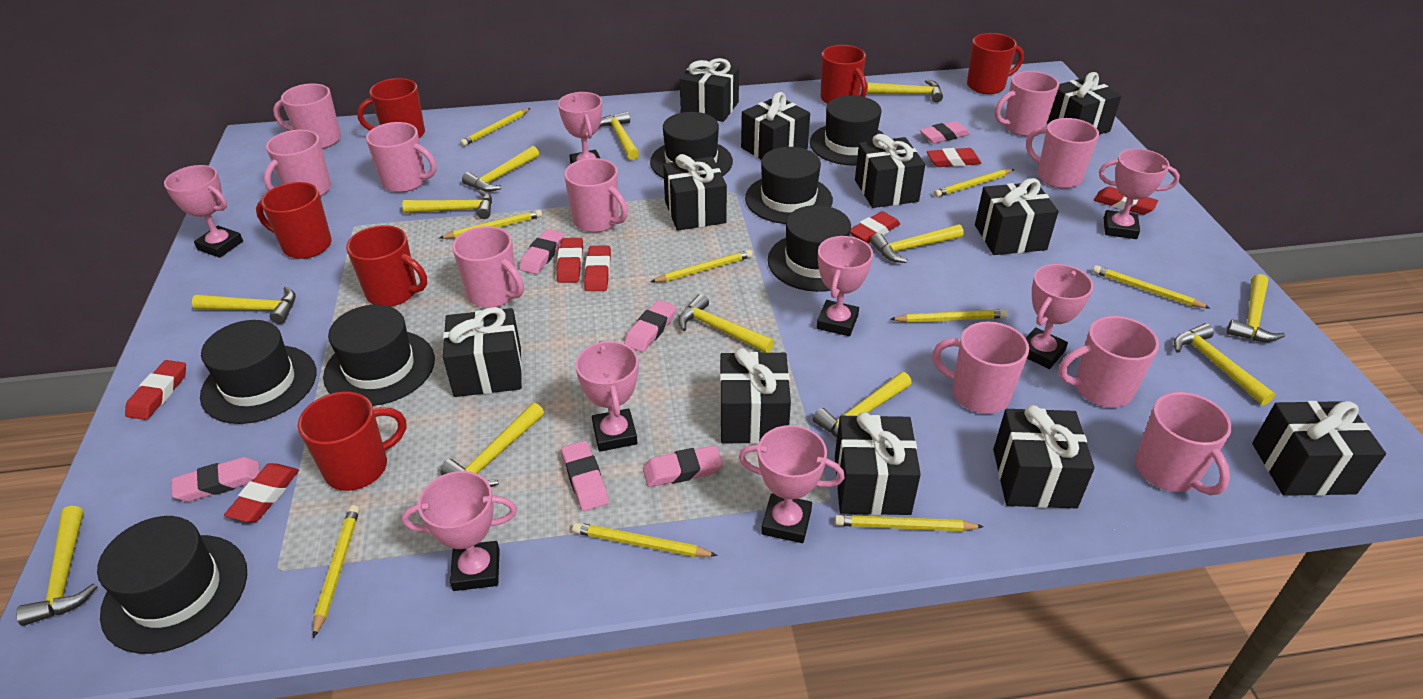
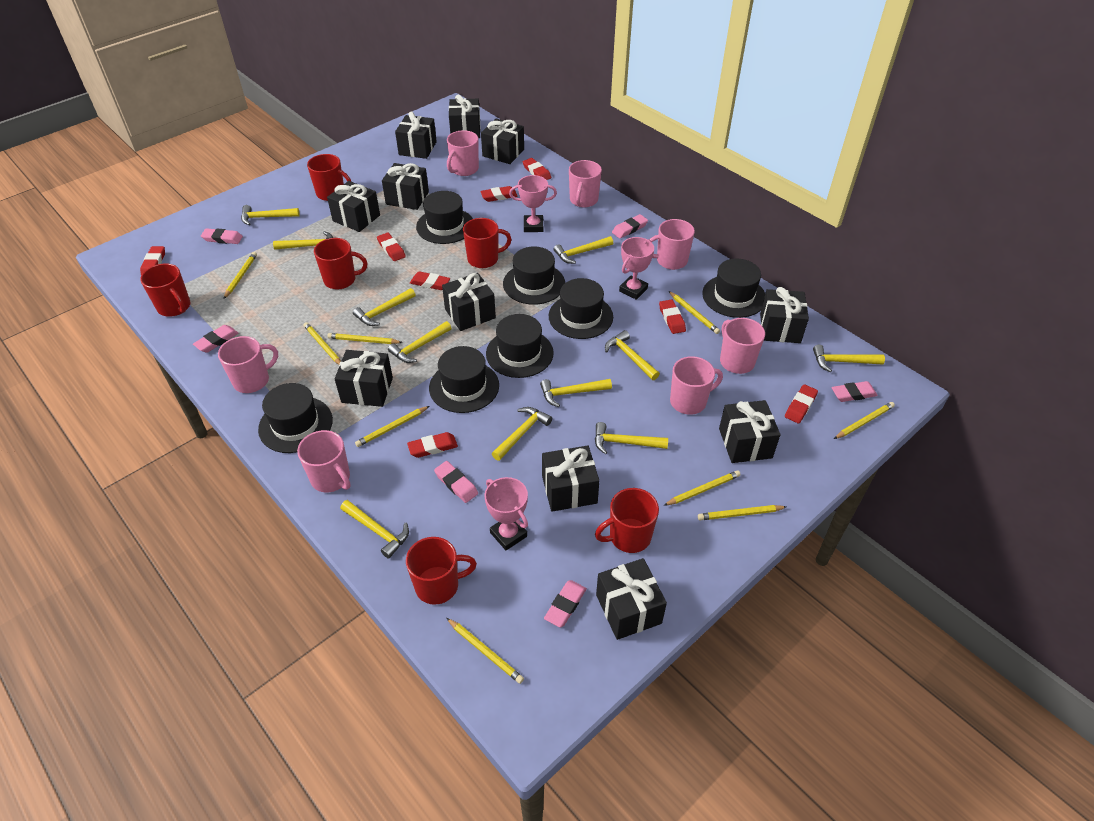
pink mug: 10 -> 7
pink trophy: 8 -> 3
red eraser: 7 -> 8
yellow hammer: 12 -> 11

